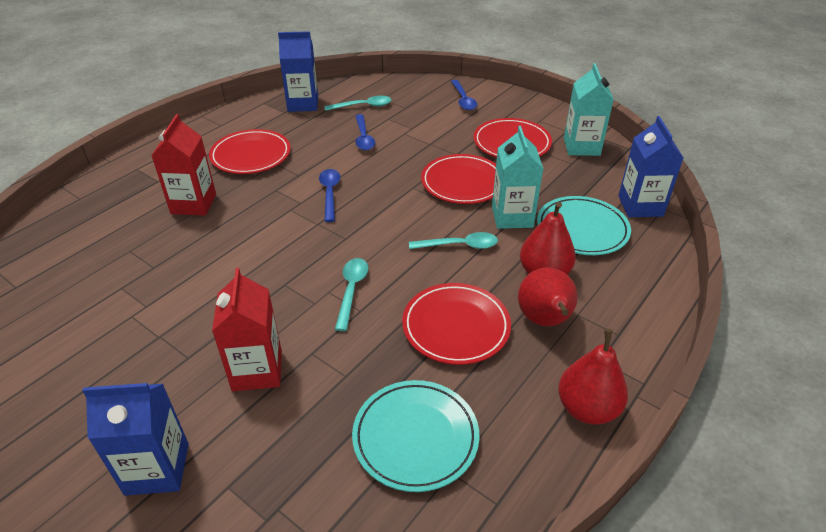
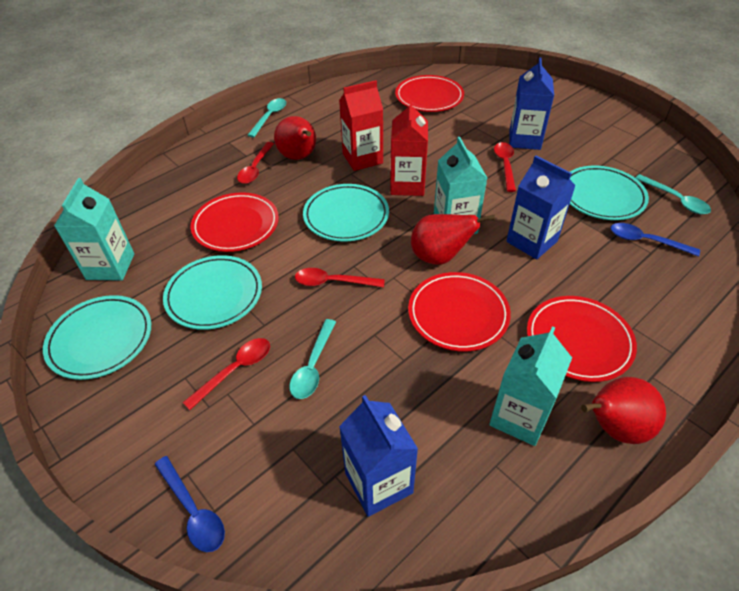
blue spoon: 3 -> 2
red spoon: 0 -> 4
turquoise carton: 2 -> 3
turquoise plate: 2 -> 4

